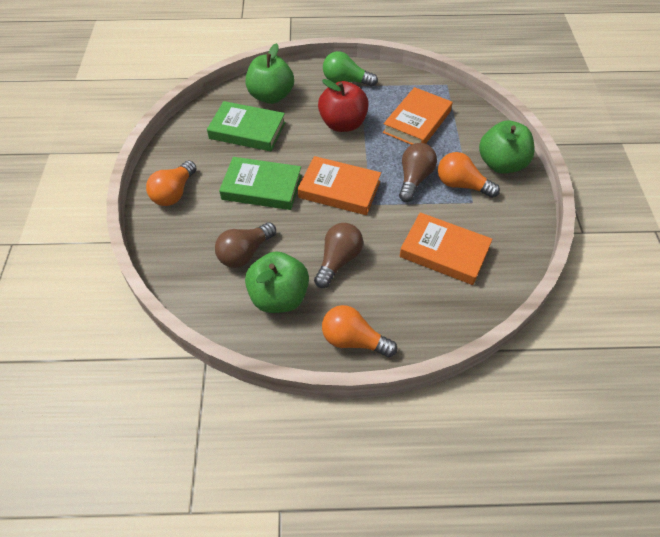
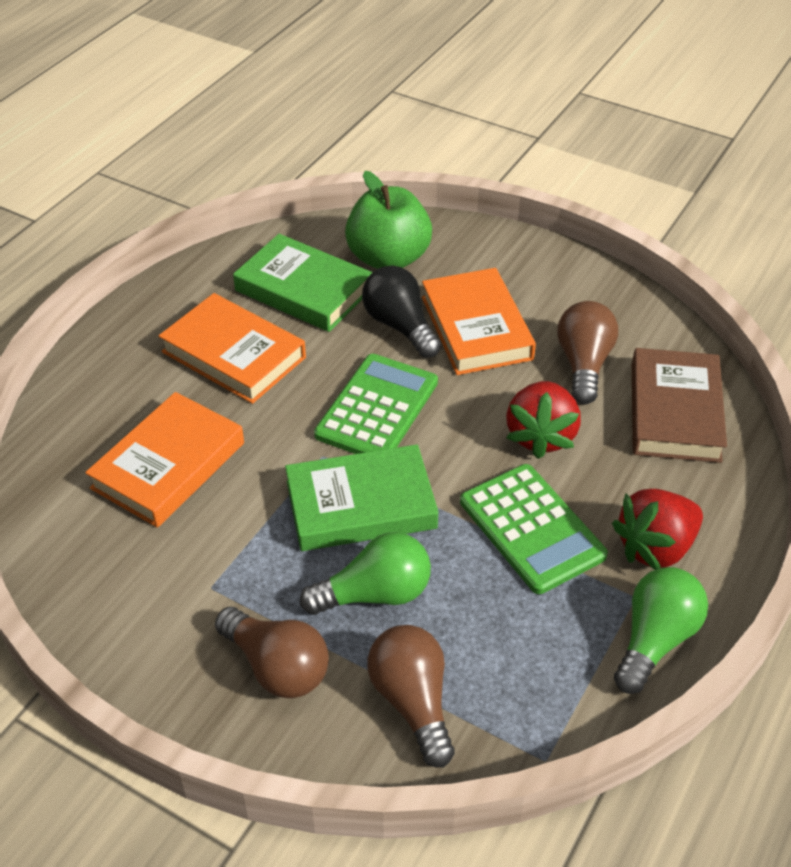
black light bulb: 0 -> 1
brown book: 0 -> 1
green apple: 3 -> 1
green calculator: 0 -> 2
green light bulb: 1 -> 2
orange light bulb: 3 -> 0
red apple: 1 -> 0
red strawberry: 0 -> 2

